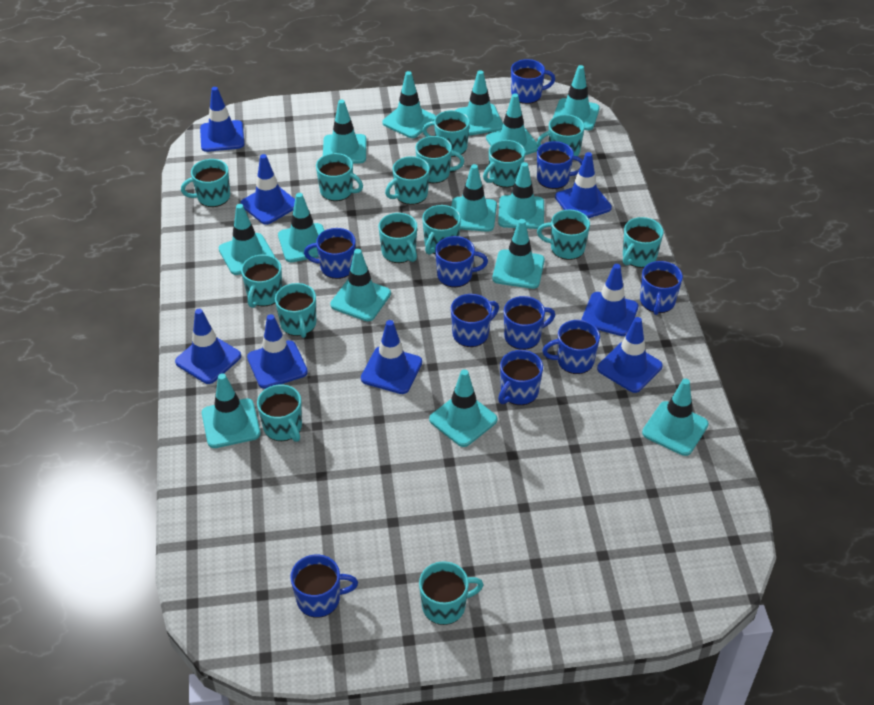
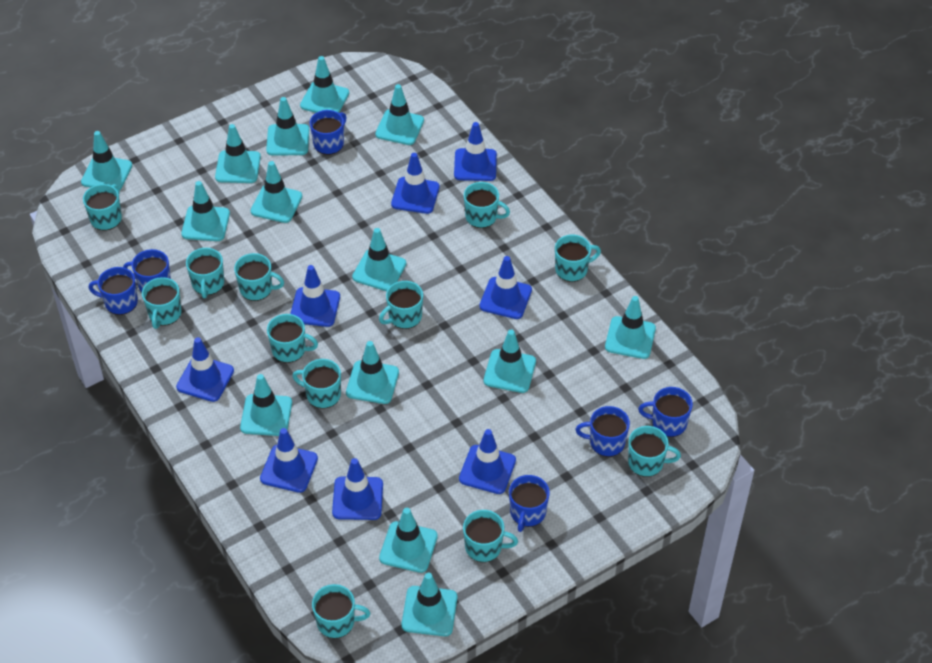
blue mug: 10 -> 6
turquoise mug: 15 -> 12

